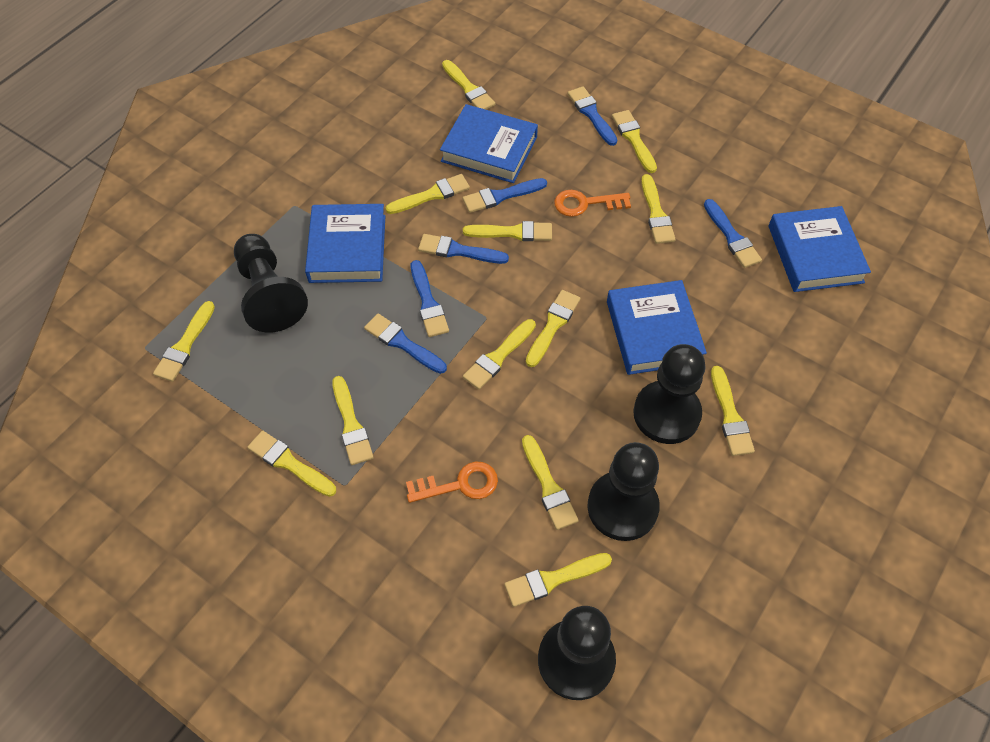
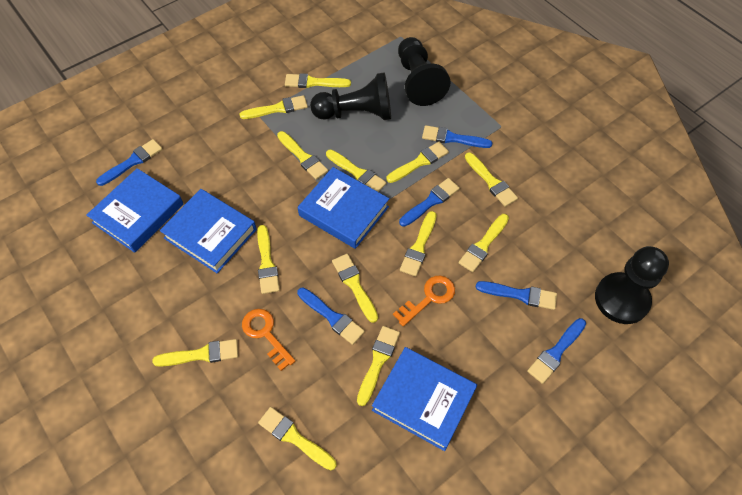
black pawn: 4 -> 3

